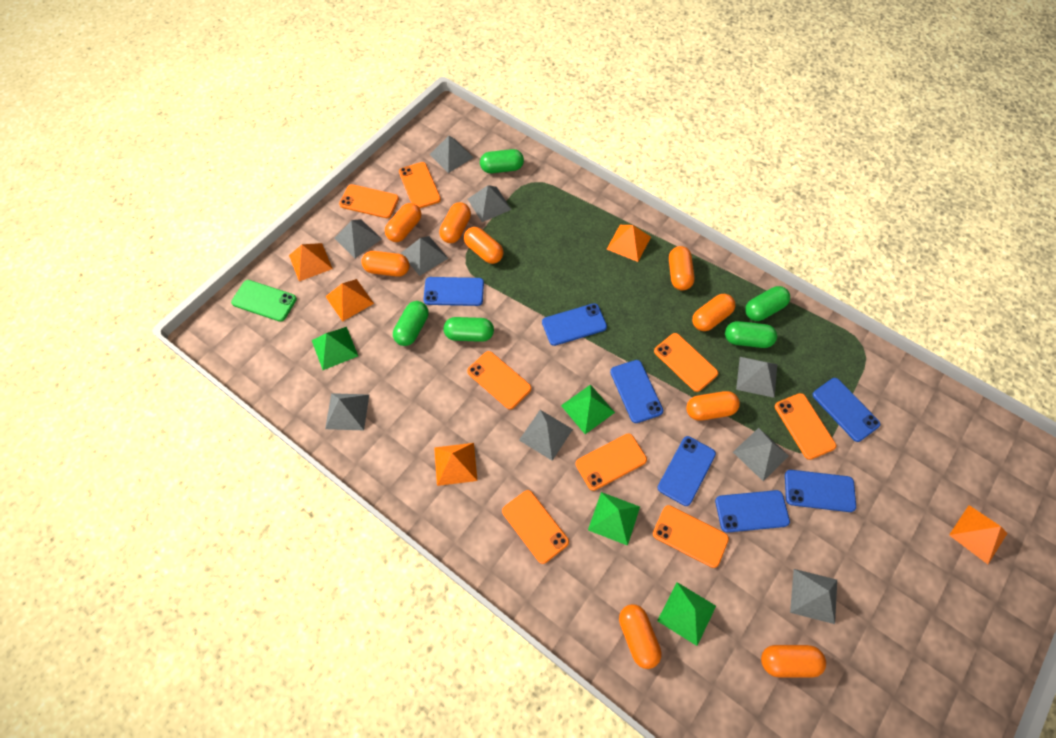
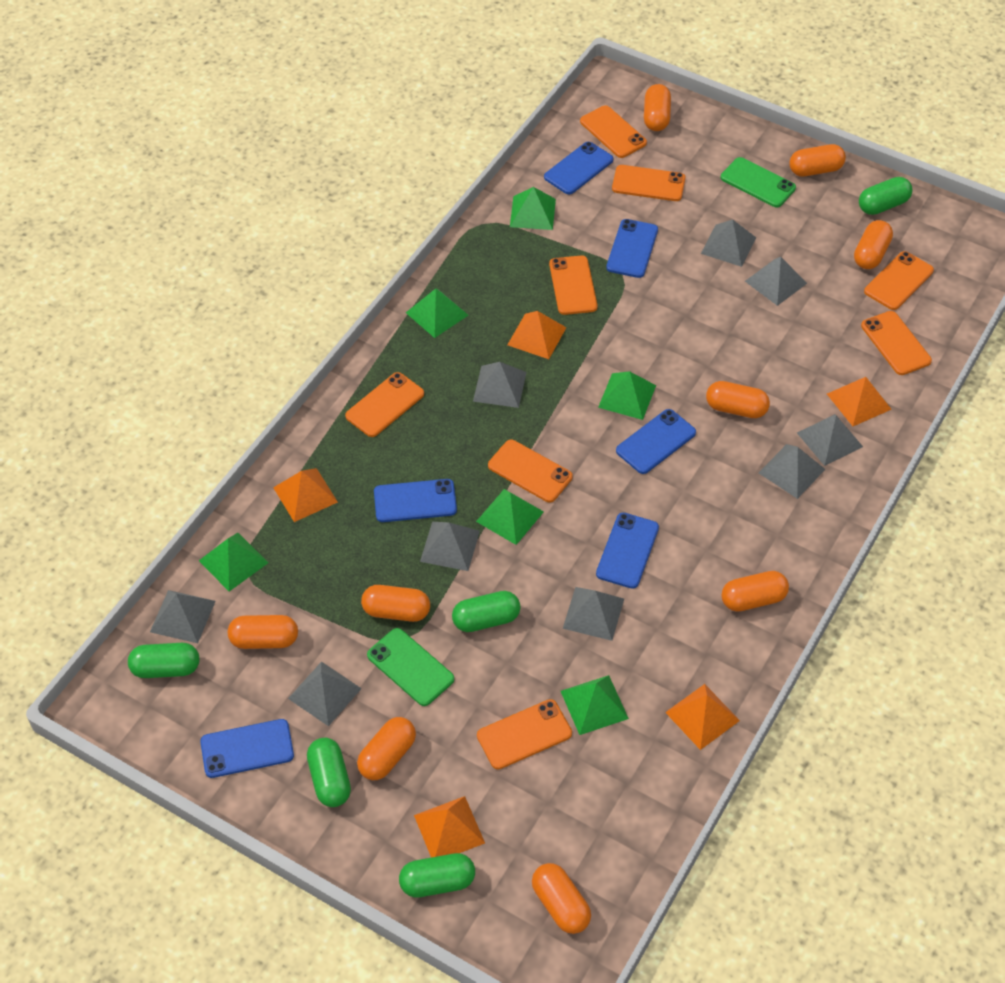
blue phone: 7 -> 6
green phone: 1 -> 2
green pyramid: 4 -> 6

